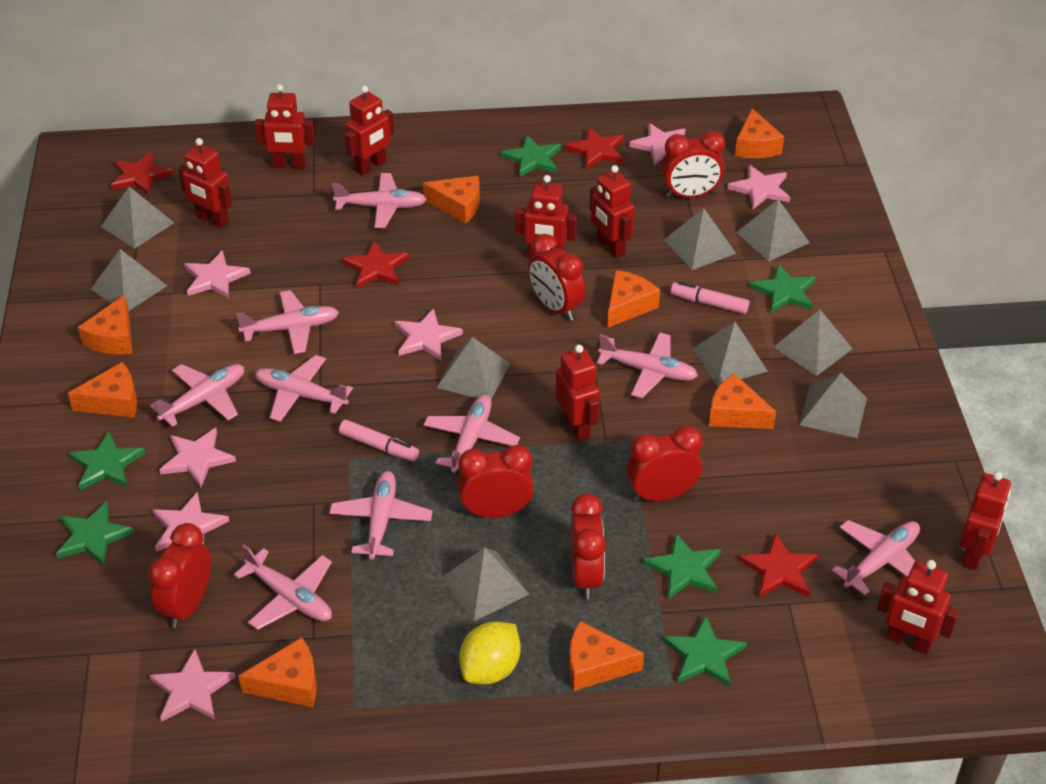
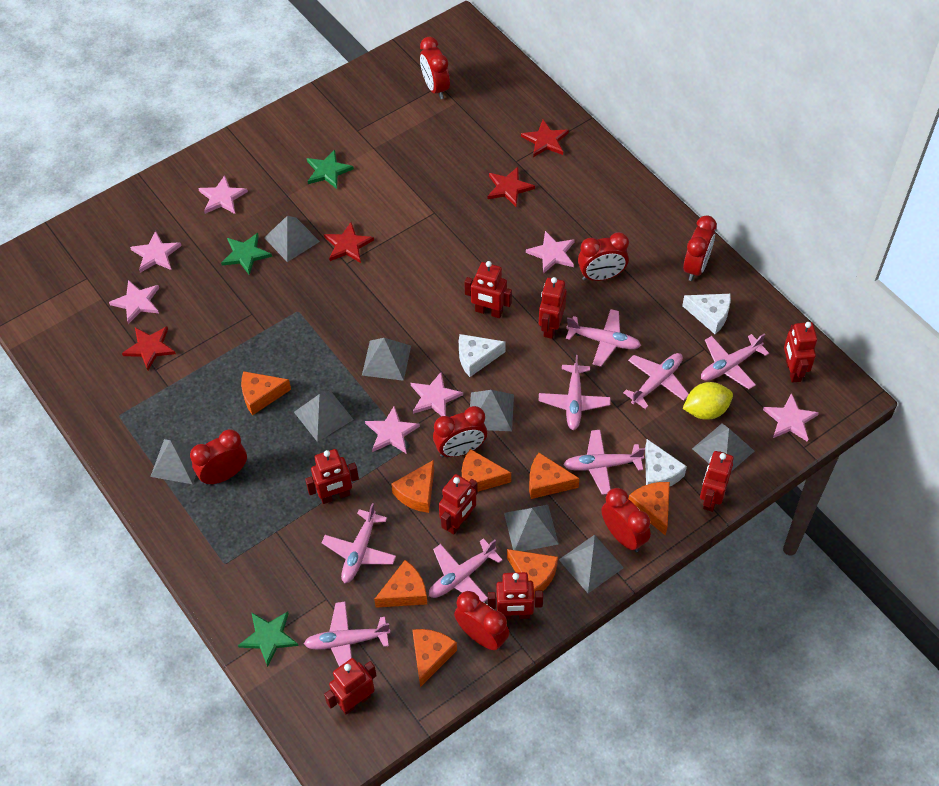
green star: 6 -> 3
grey pyramid: 9 -> 8
pink marker: 2 -> 0
pink plane: 9 -> 8
red clock: 6 -> 7
white cheese: 0 -> 3

